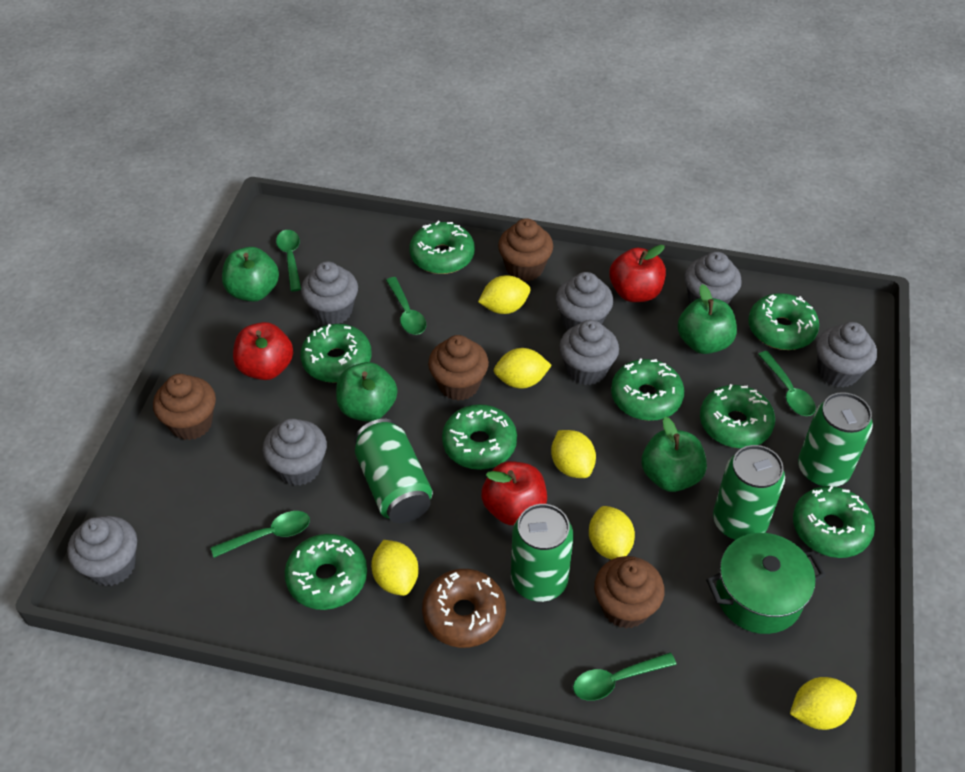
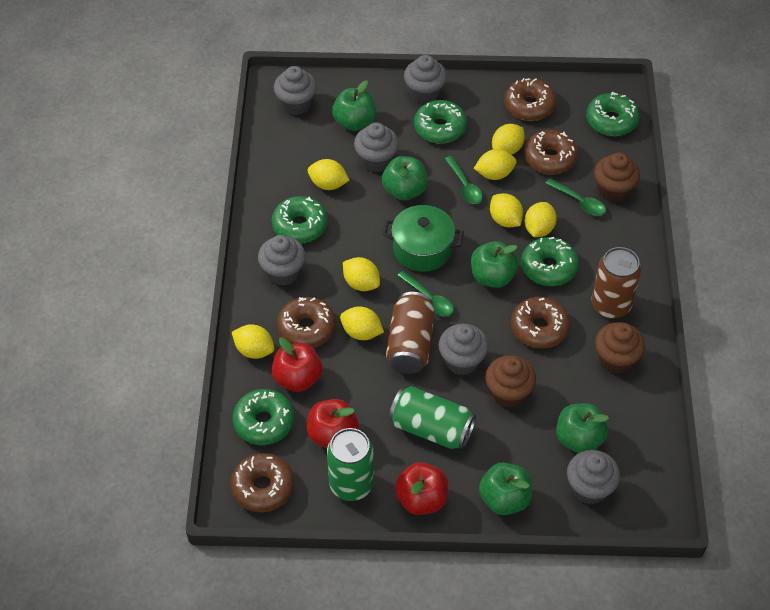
brown can: 0 -> 2
brown cupcake: 4 -> 3
brown donut: 1 -> 5
green apple: 4 -> 5
green can: 4 -> 2
green donut: 8 -> 5
green spoon: 5 -> 3
grey cupcake: 7 -> 6
yellow lemon: 6 -> 8

